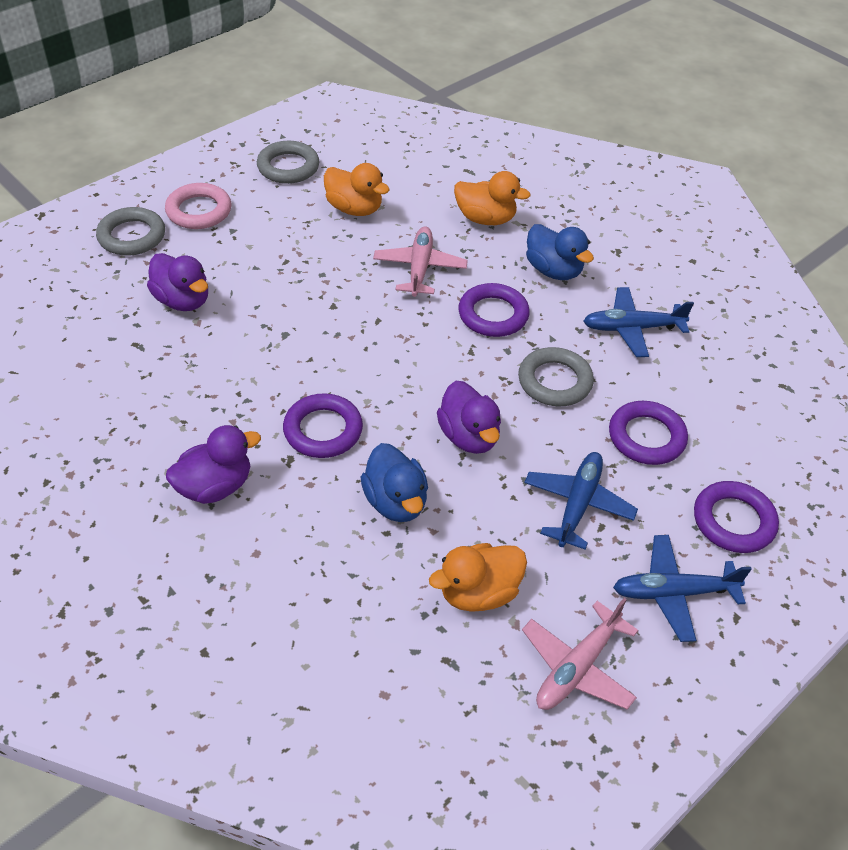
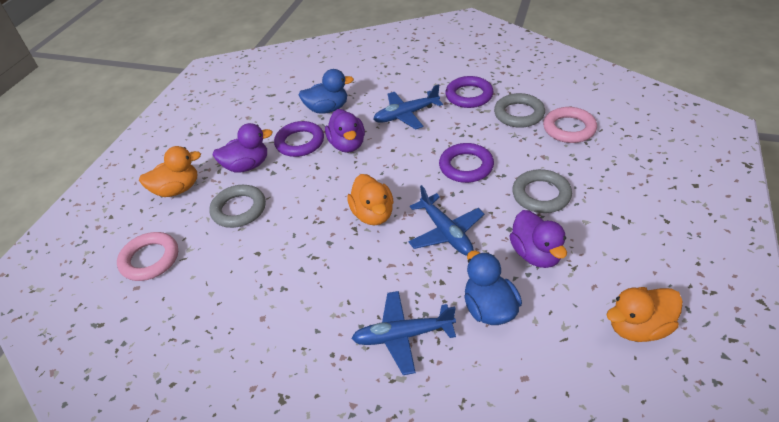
pink plane: 2 -> 0
pink ring: 1 -> 2
purple ring: 4 -> 3

